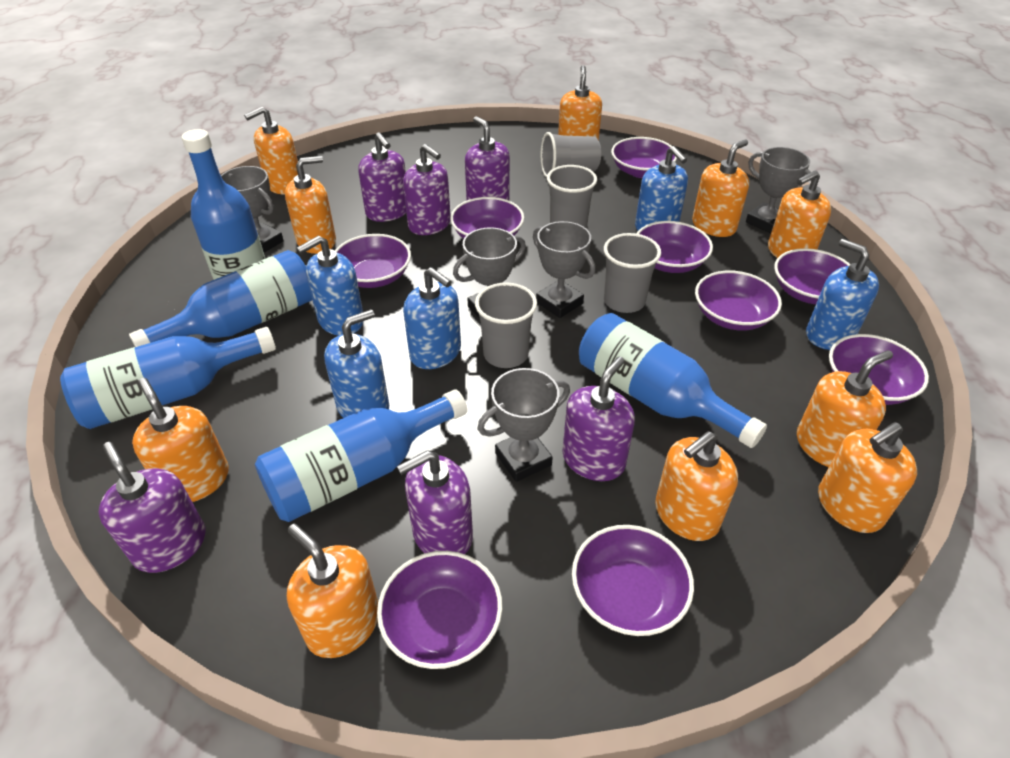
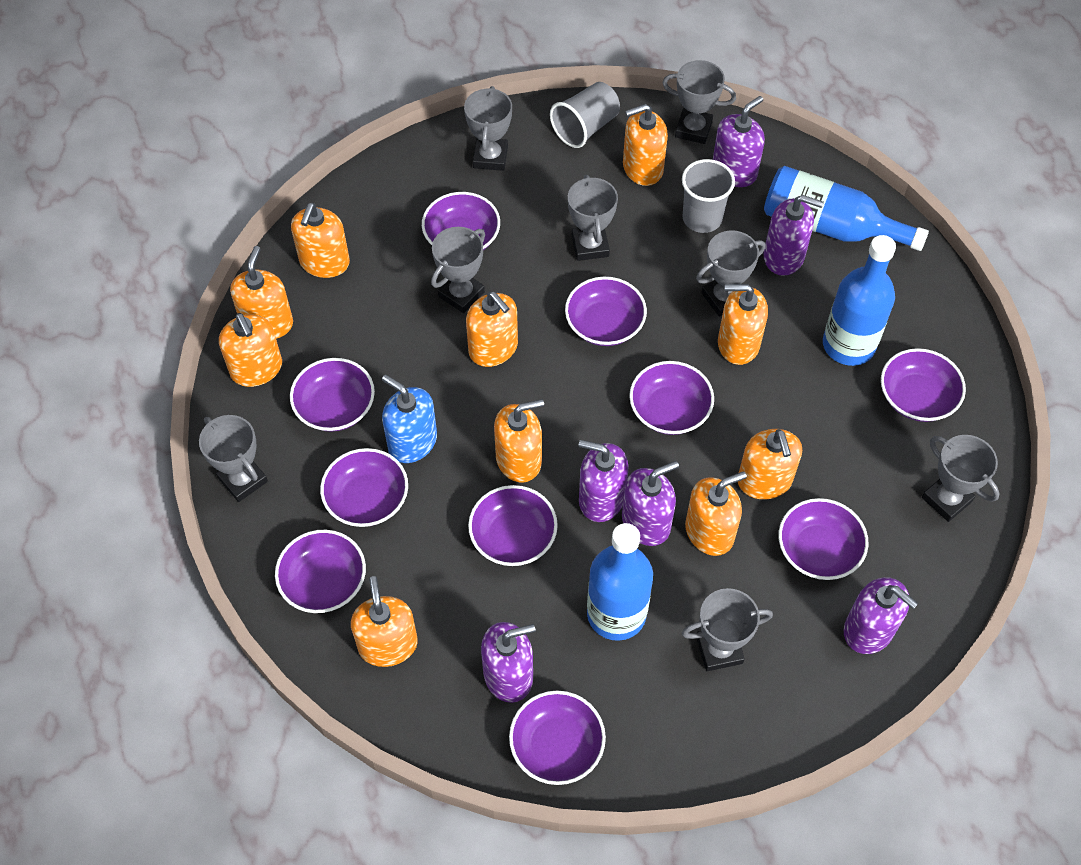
blue bottle: 5 -> 3
blue soap dispenser: 5 -> 1
grey cup: 4 -> 2
grey trophy: 5 -> 8
purple bowl: 9 -> 10

